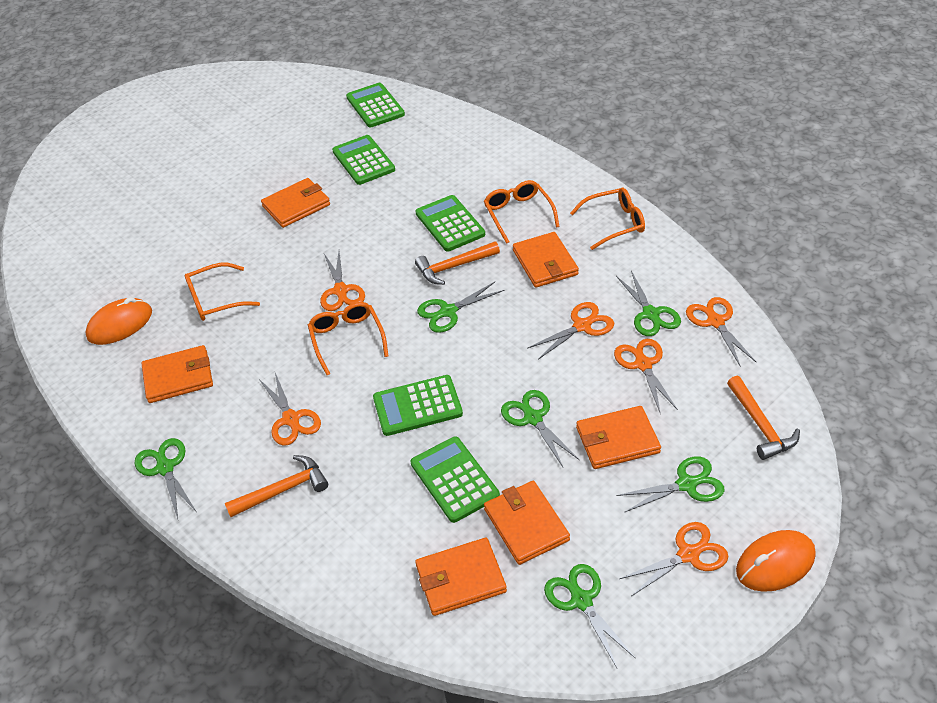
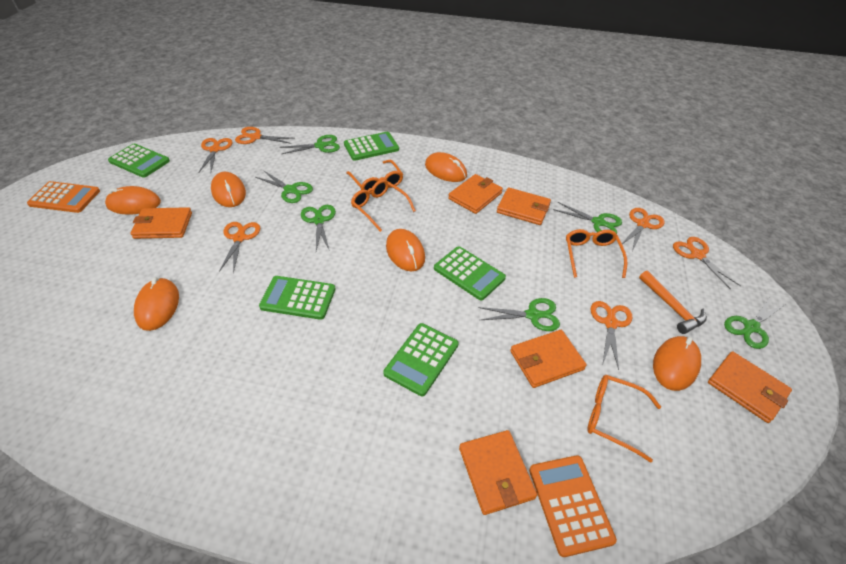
orange calculator: 0 -> 2
orange hammer: 3 -> 1
orange mouse: 2 -> 6

